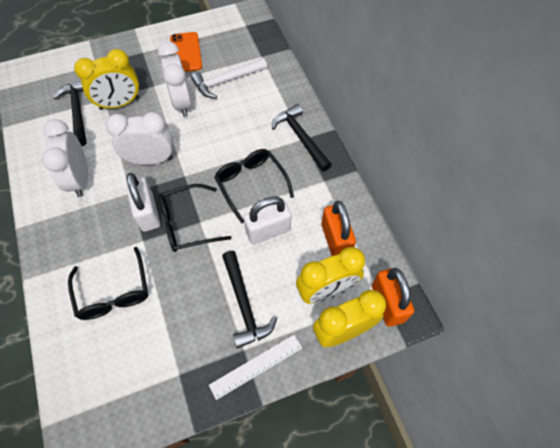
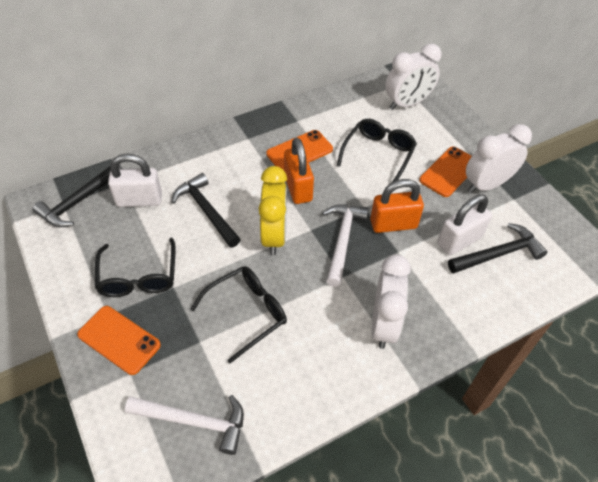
orange phone: 1 -> 3
white hammer: 1 -> 2
white ruler: 1 -> 0
yellow clock: 3 -> 1

